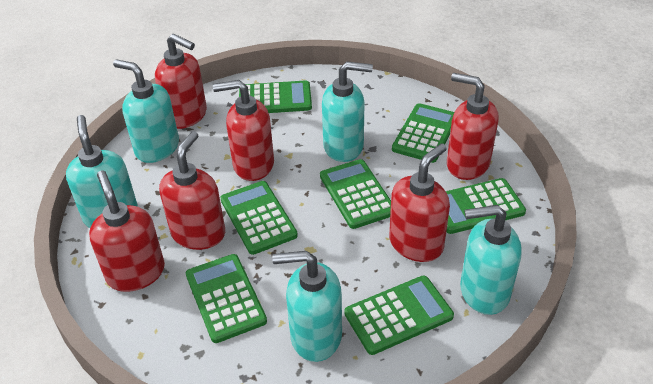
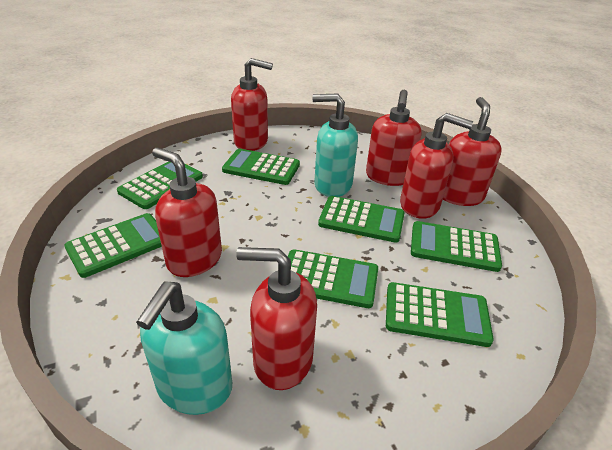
turquoise soap dispenser: 5 -> 2

